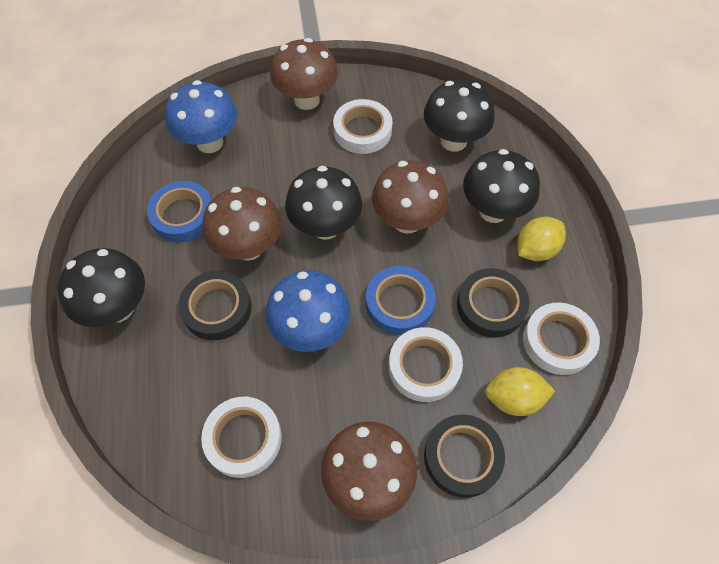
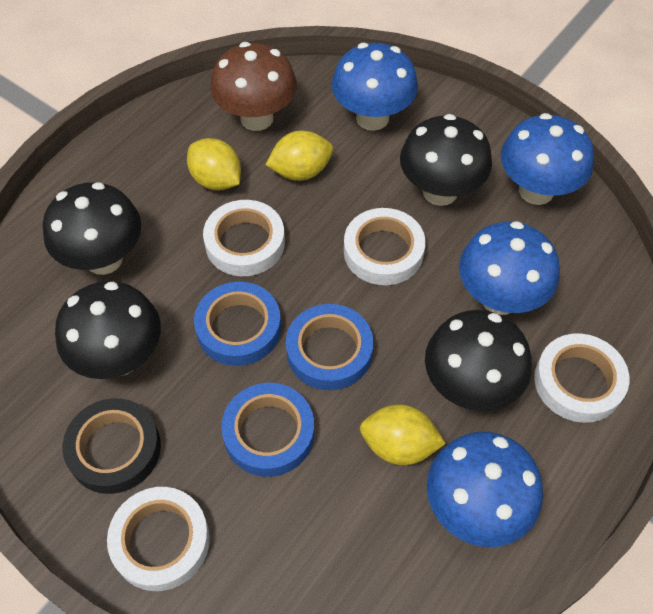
black tape: 3 -> 1
blue mushroom: 2 -> 4
blue tape: 2 -> 3
brown mushroom: 4 -> 1
yellow lemon: 2 -> 3

